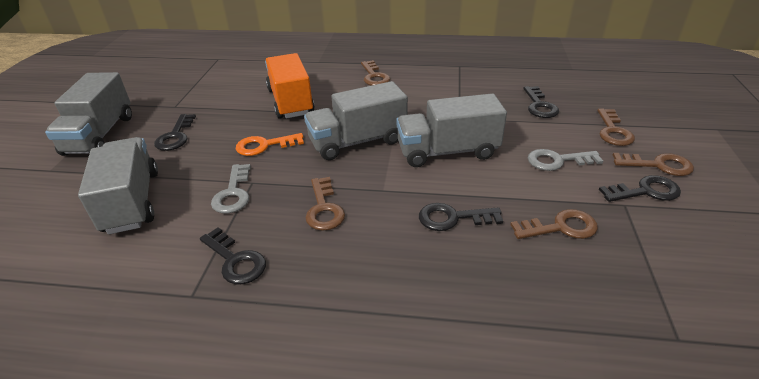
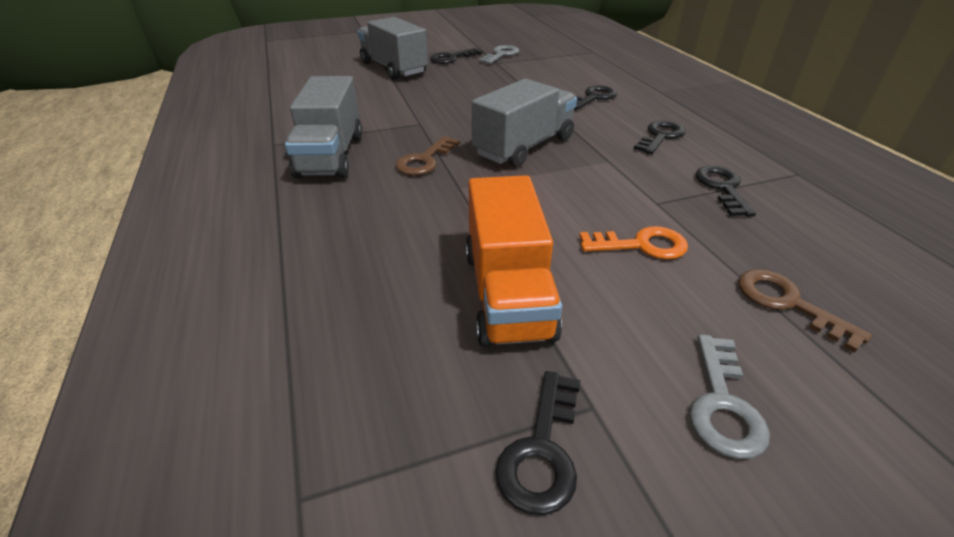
brown key: 5 -> 2
grey truck: 4 -> 3

